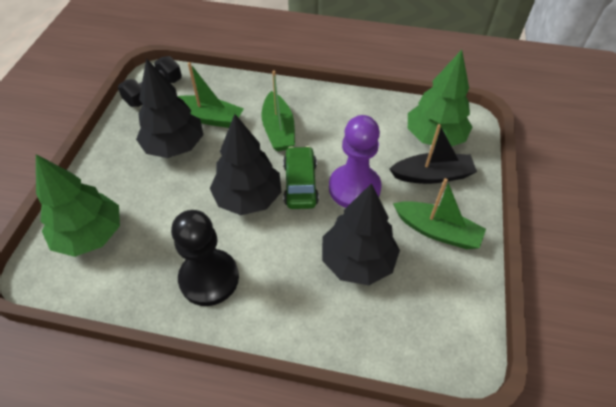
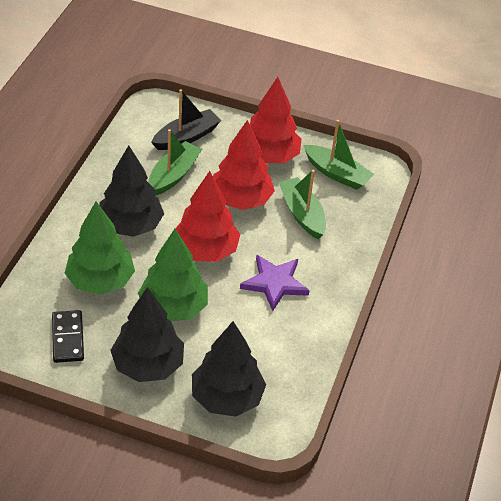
black domino: 0 -> 1
black dumbbell: 1 -> 0
black pawn: 1 -> 0
green car: 1 -> 0
purple pawn: 1 -> 0
purple star: 0 -> 1
red tree: 0 -> 3

